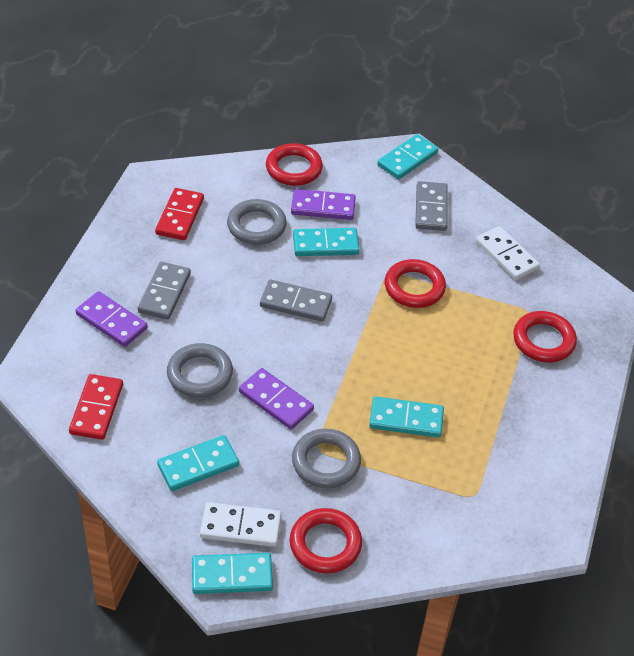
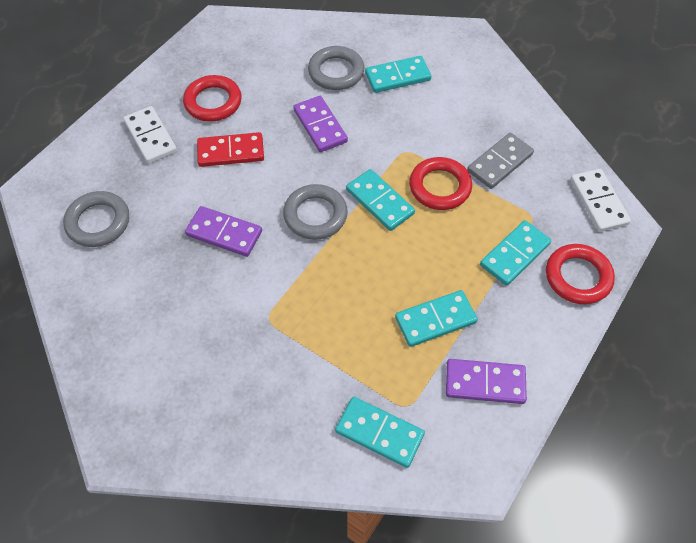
grey domino: 3 -> 1
red domino: 2 -> 1
red ring: 4 -> 3

